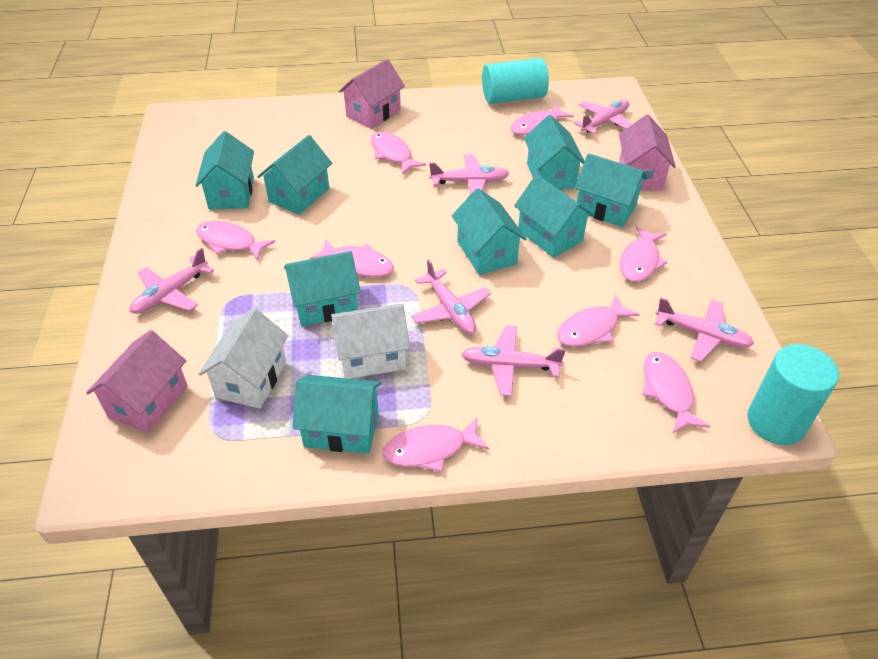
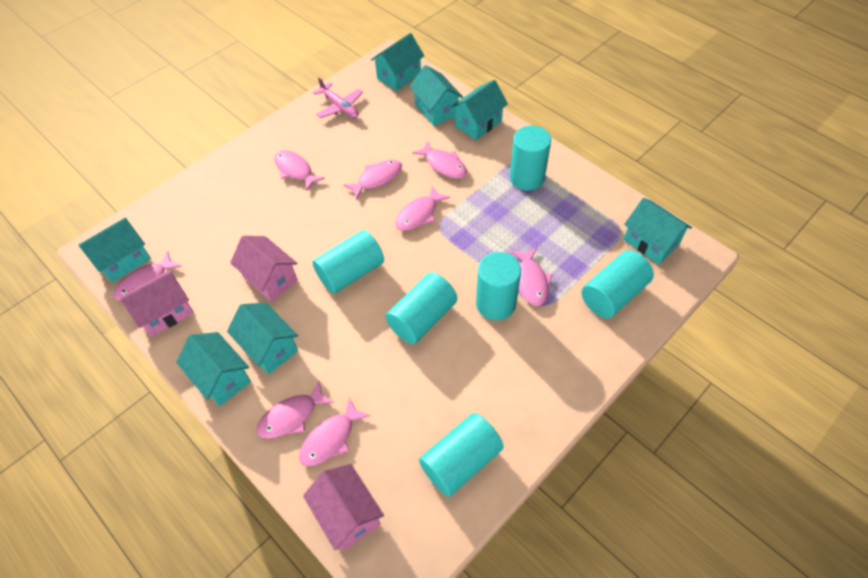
pink plane: 6 -> 1
turquoise cylinder: 2 -> 6
turquoise house: 8 -> 7
white house: 2 -> 0

